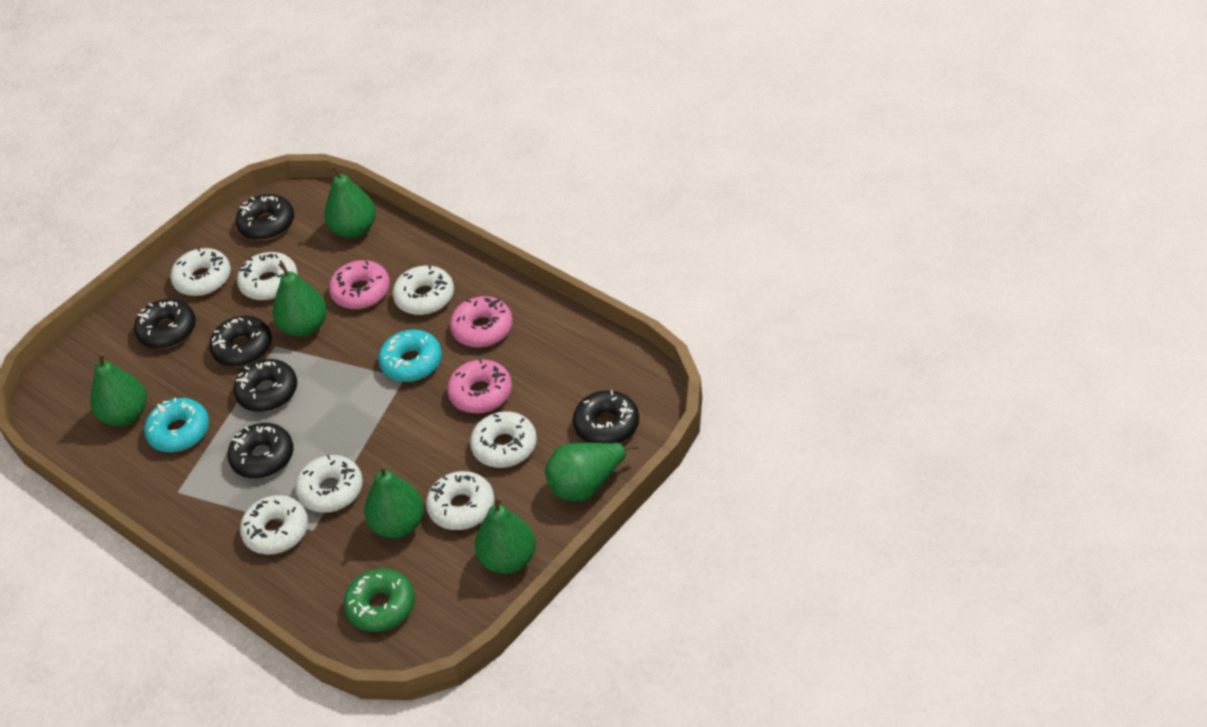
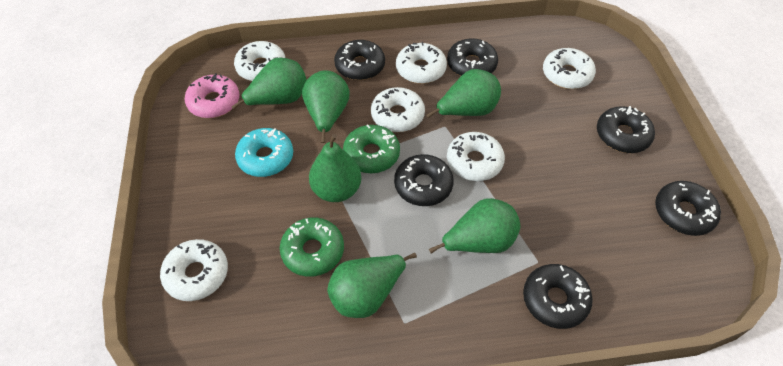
green donut: 1 -> 2
pink donut: 3 -> 1
turquoise donut: 2 -> 1
white donut: 7 -> 6

